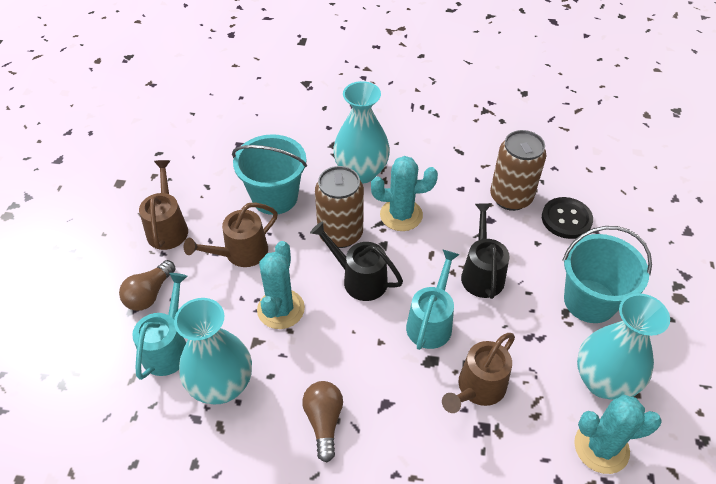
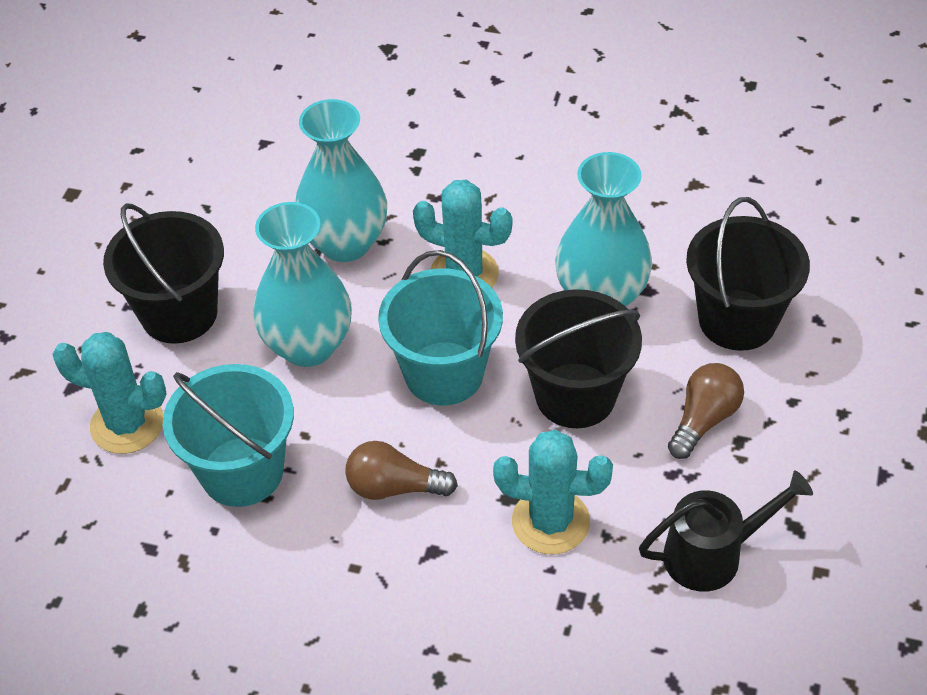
black bucket: 0 -> 3
black button: 1 -> 0
black watering can: 2 -> 1
brown can: 2 -> 0
brown watering can: 3 -> 0
turquoise watering can: 2 -> 0

